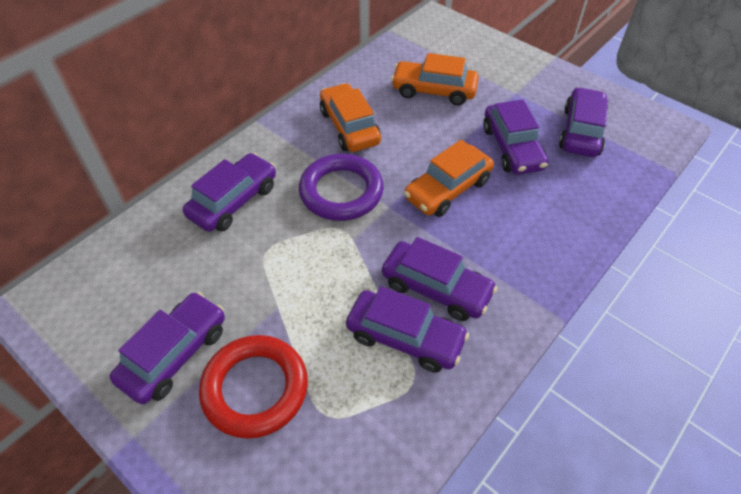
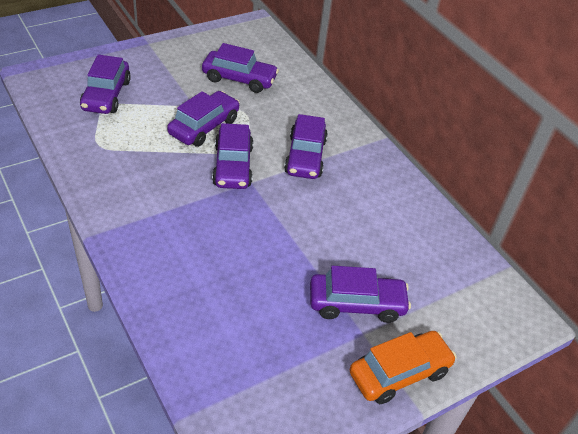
orange car: 3 -> 1
purple ring: 1 -> 0
red ring: 1 -> 0

